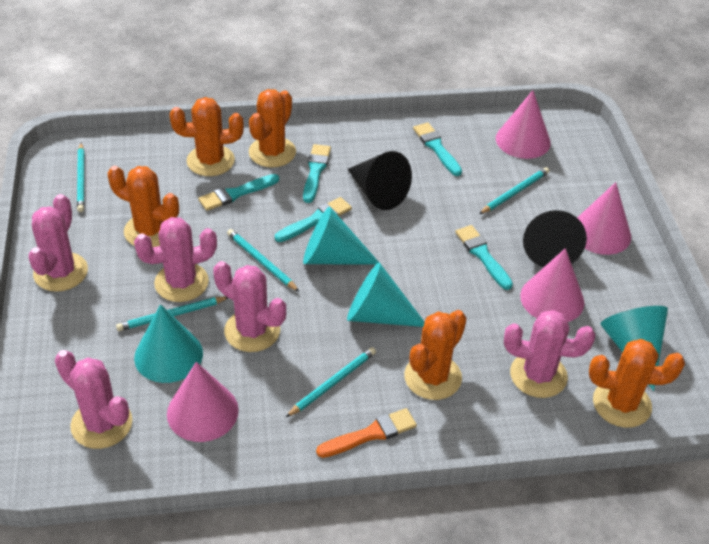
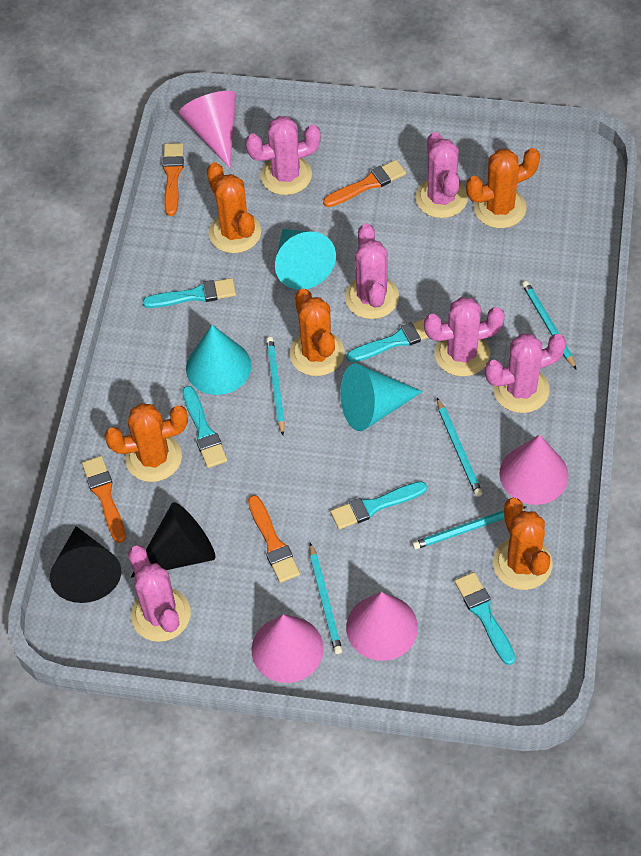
orange brush: 1 -> 4
pink cactus: 5 -> 6
turquoise cone: 4 -> 3

